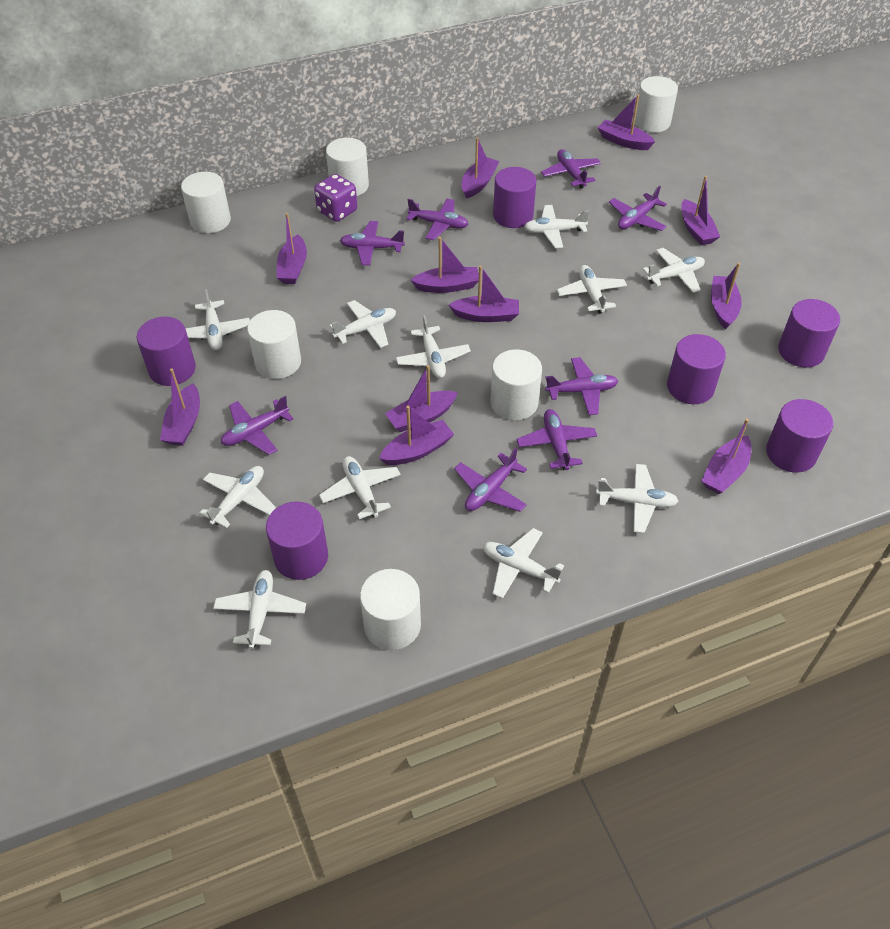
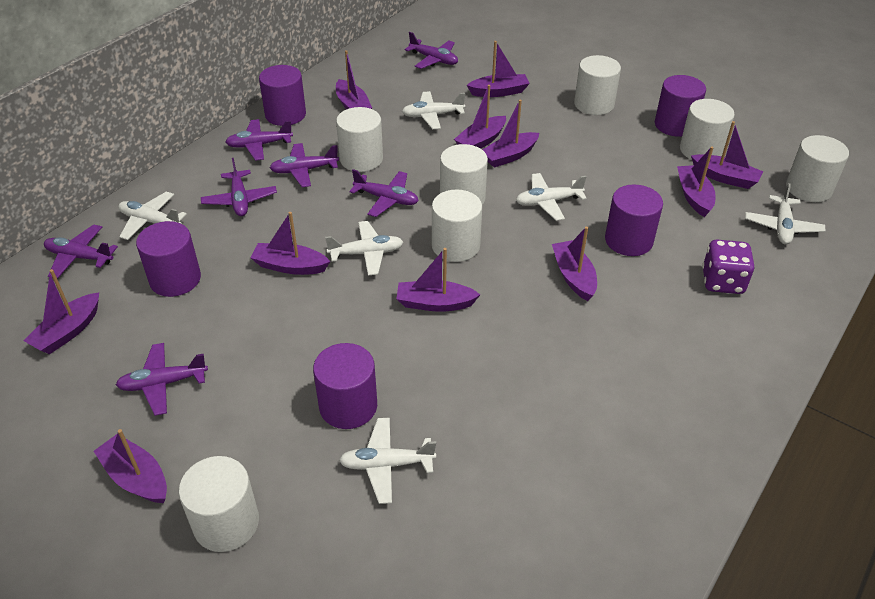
purple cylinder: 6 -> 5
purple plane: 8 -> 7
white cylinder: 6 -> 7
white plane: 11 -> 6

